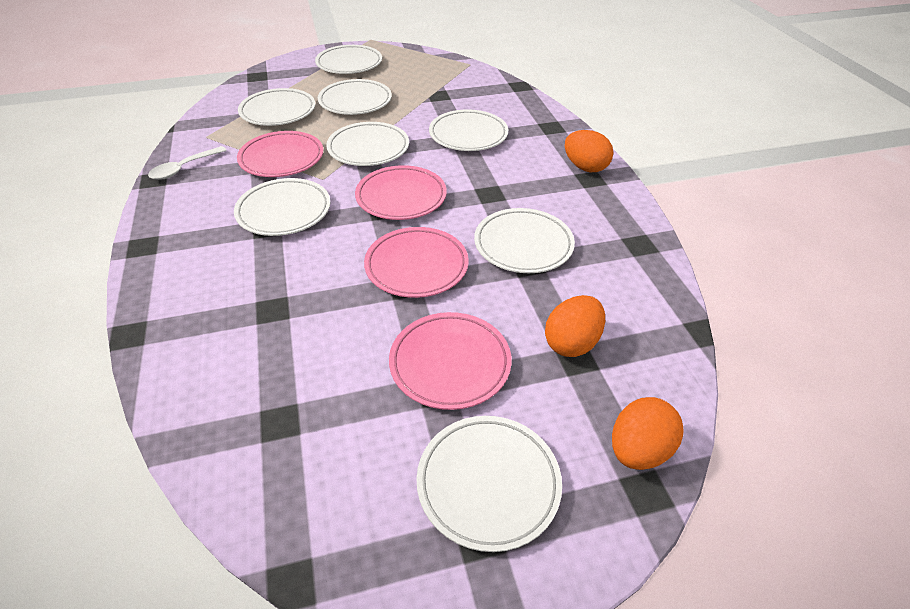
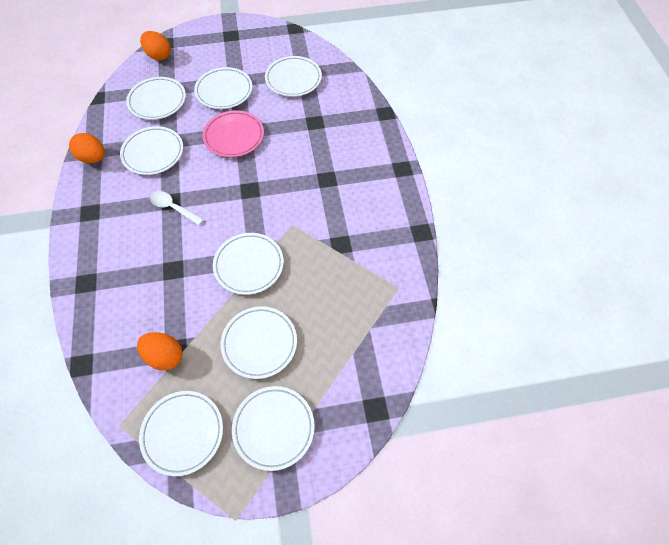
pink plate: 4 -> 1

